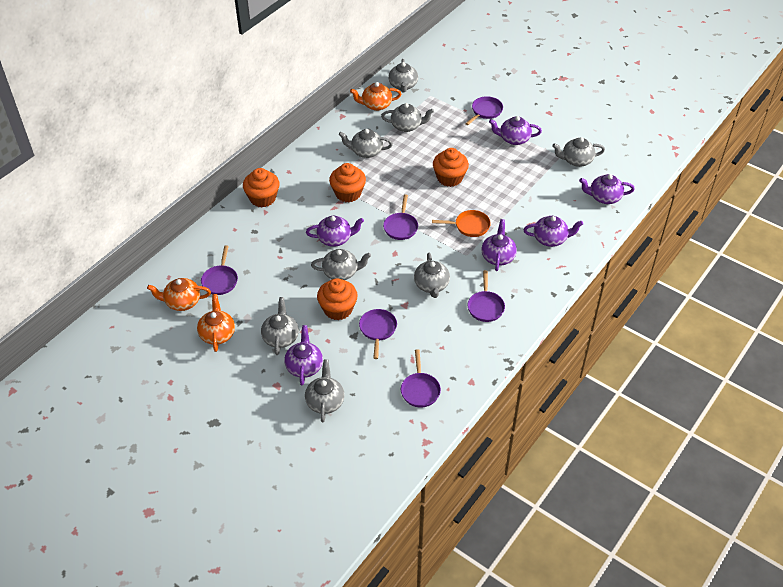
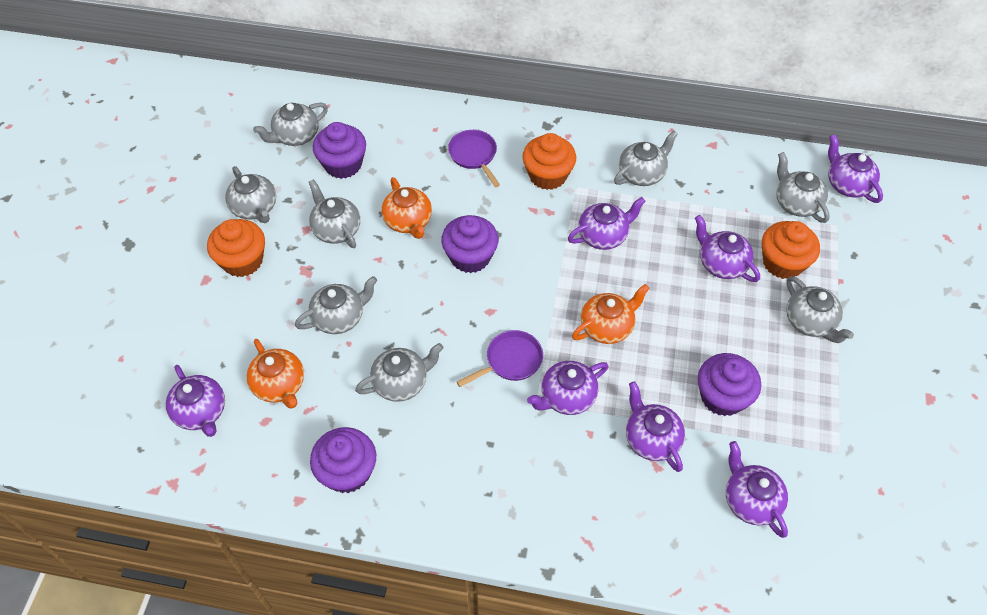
orange cupcake: 4 -> 3
orange pan: 1 -> 0
purple cupcake: 0 -> 4
purple pan: 6 -> 2
purple teapot: 6 -> 7

